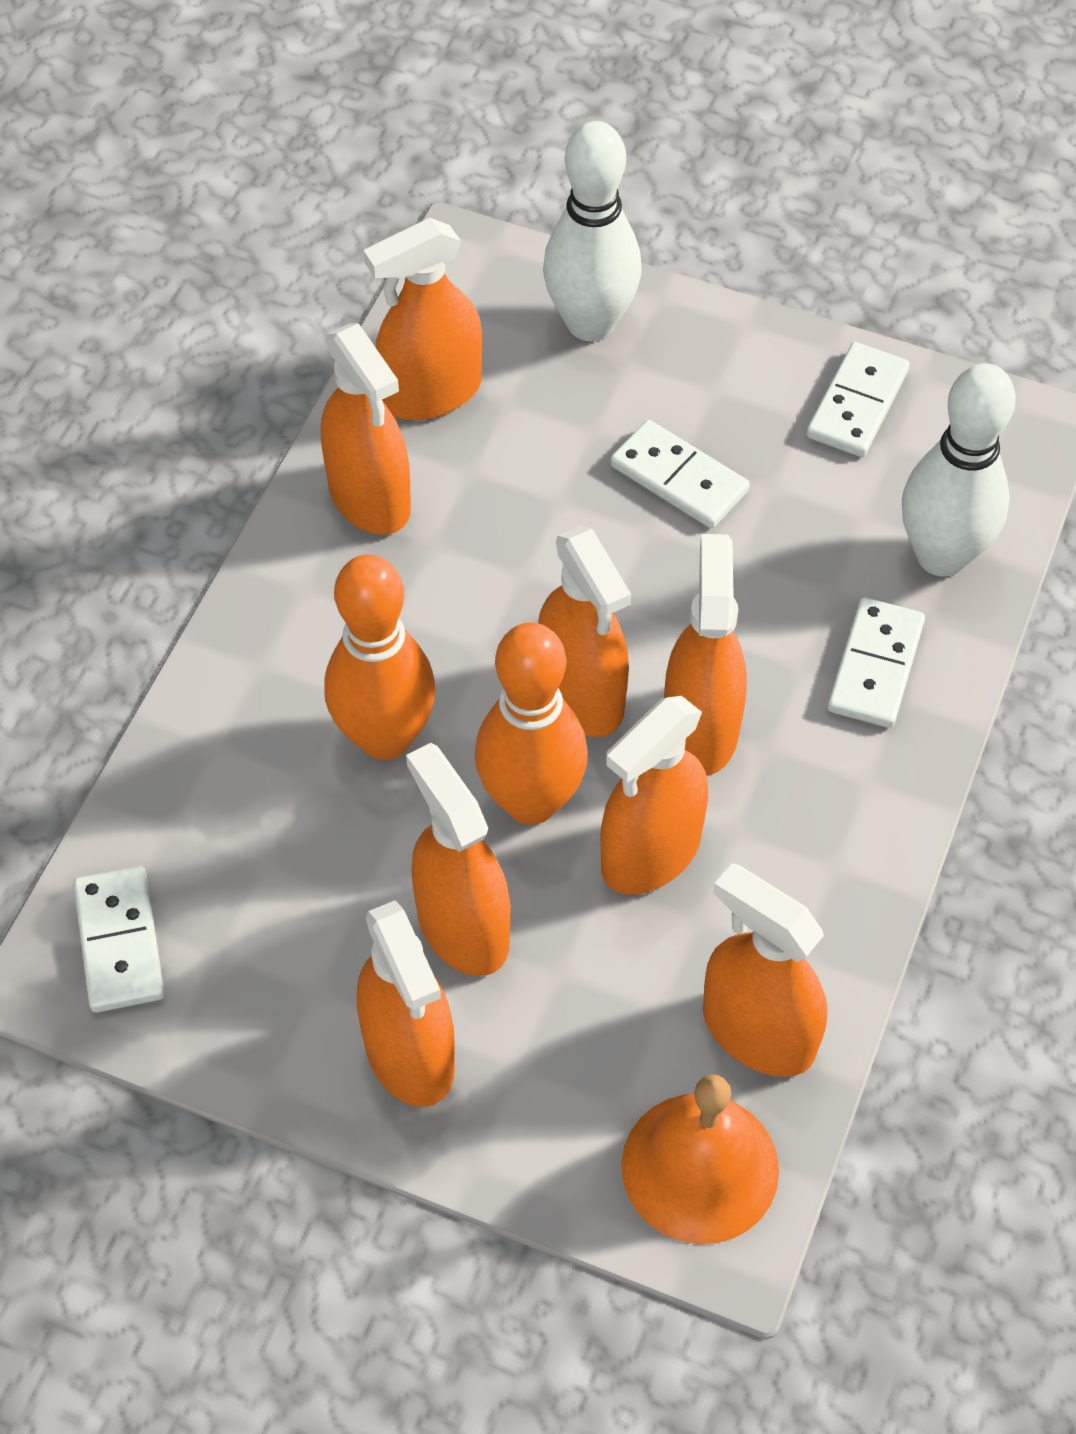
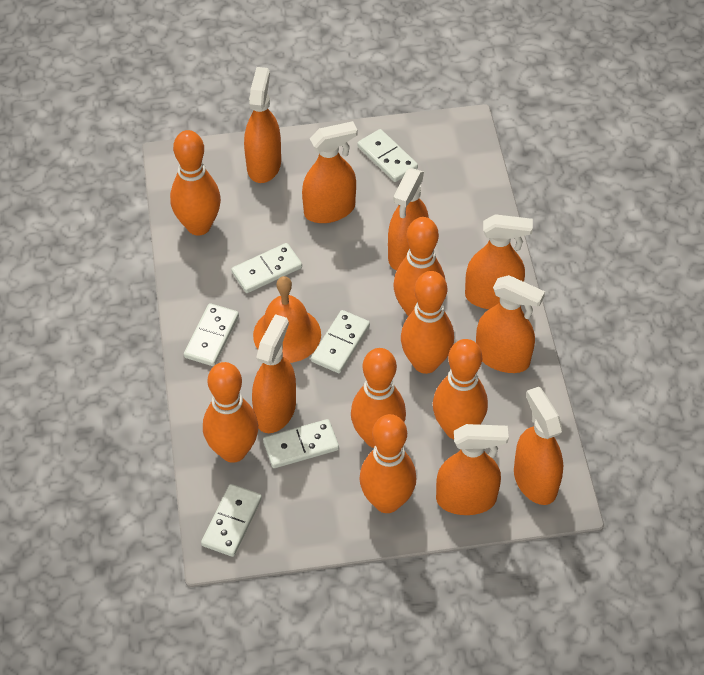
orange bowling pin: 2 -> 7
white bowling pin: 2 -> 0
white domino: 4 -> 6

